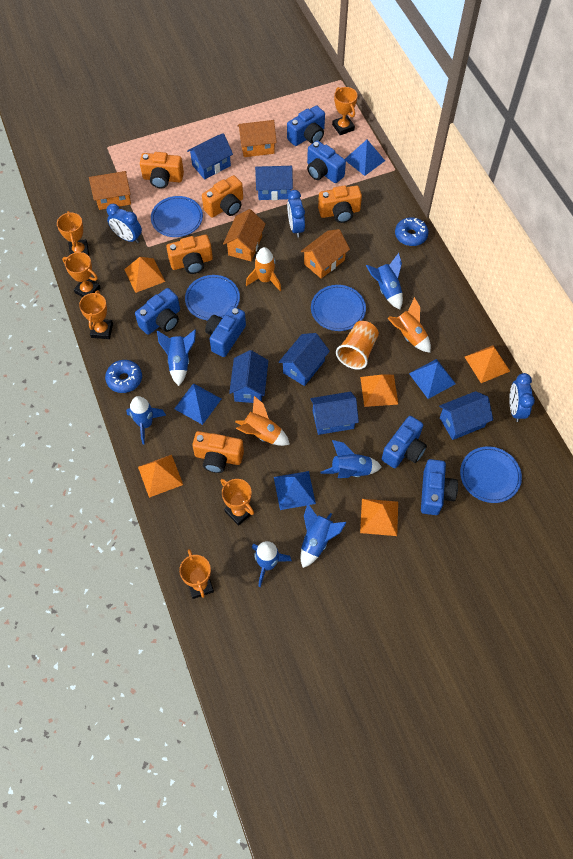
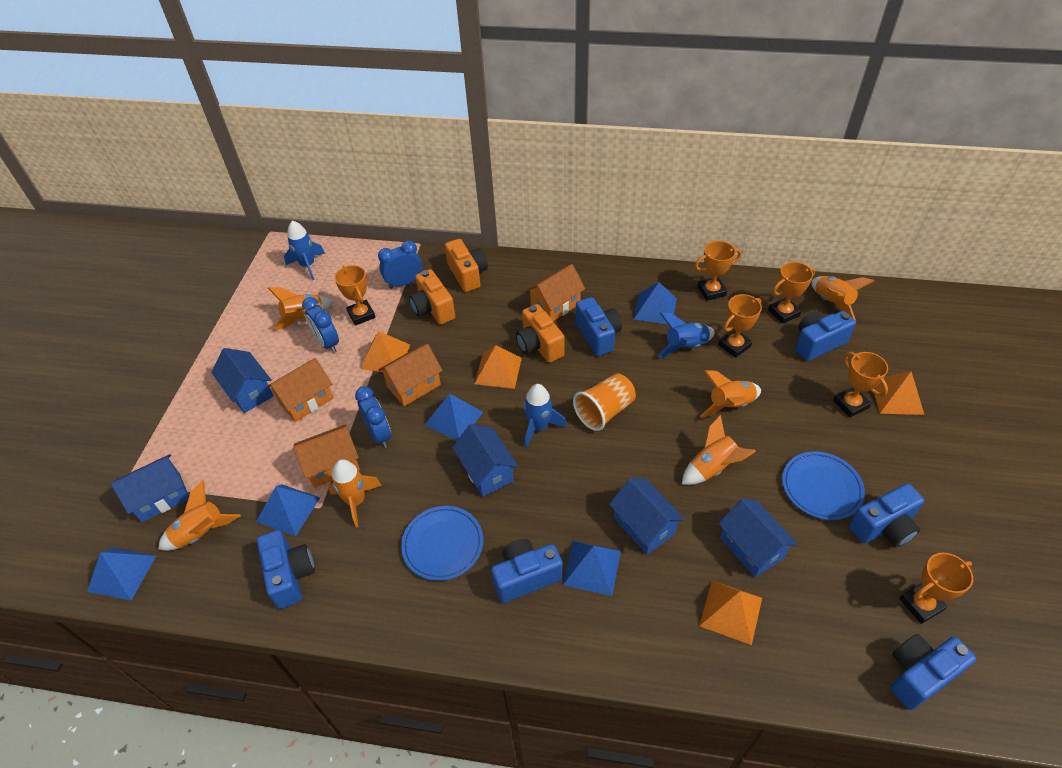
blue donut: 2 -> 0
blue house: 6 -> 5
blue plate: 4 -> 2
blue pyramid: 4 -> 5
blue rocket: 6 -> 3
orange camera: 5 -> 3
orange pyramid: 5 -> 4
orange rocket: 3 -> 6

